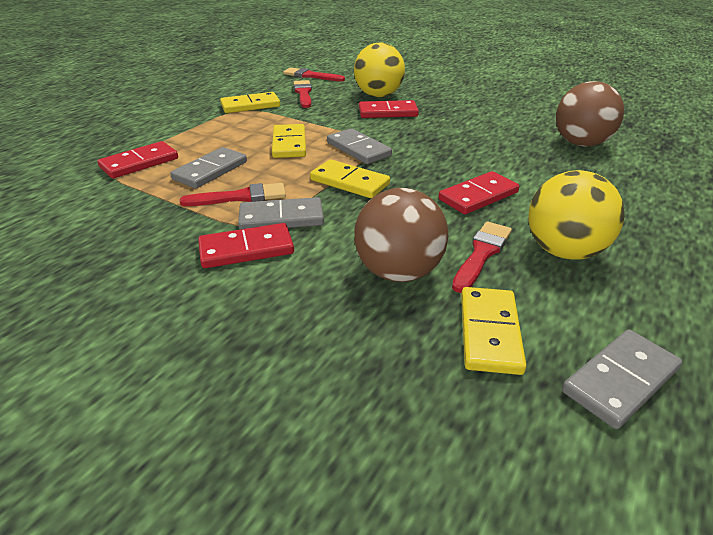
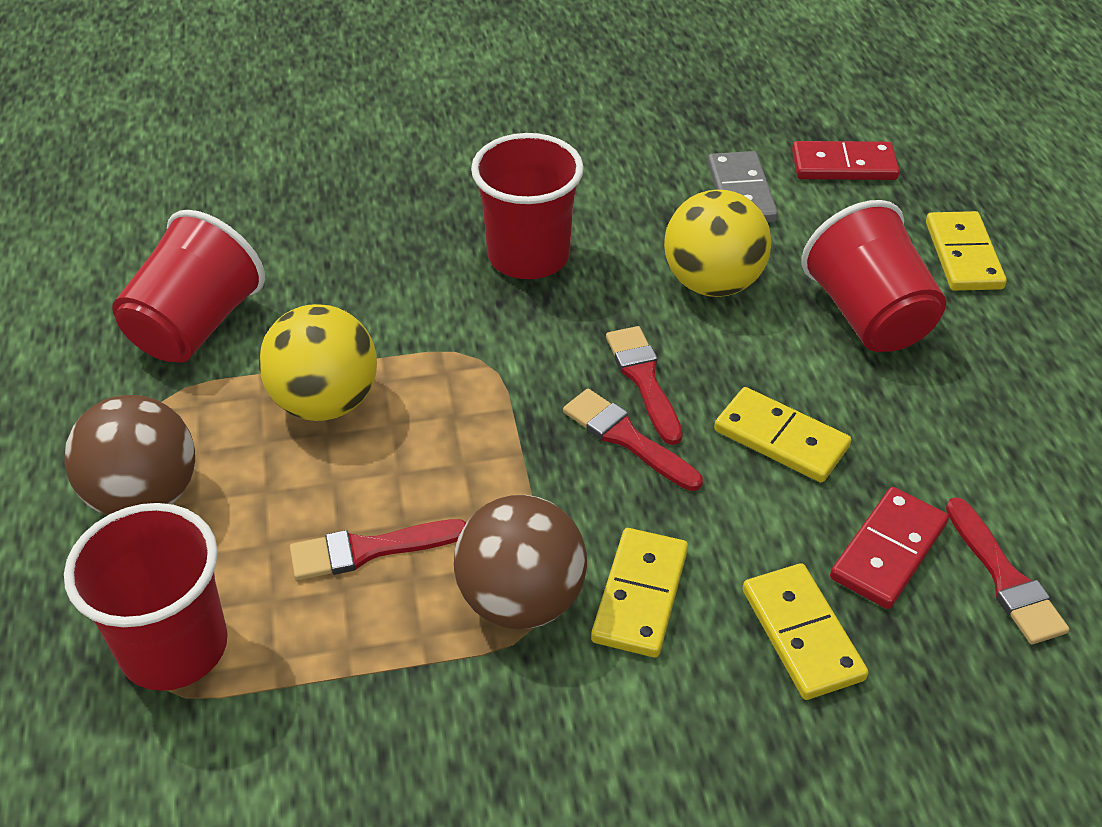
grey domino: 4 -> 1
red cup: 0 -> 4
red domino: 4 -> 2

